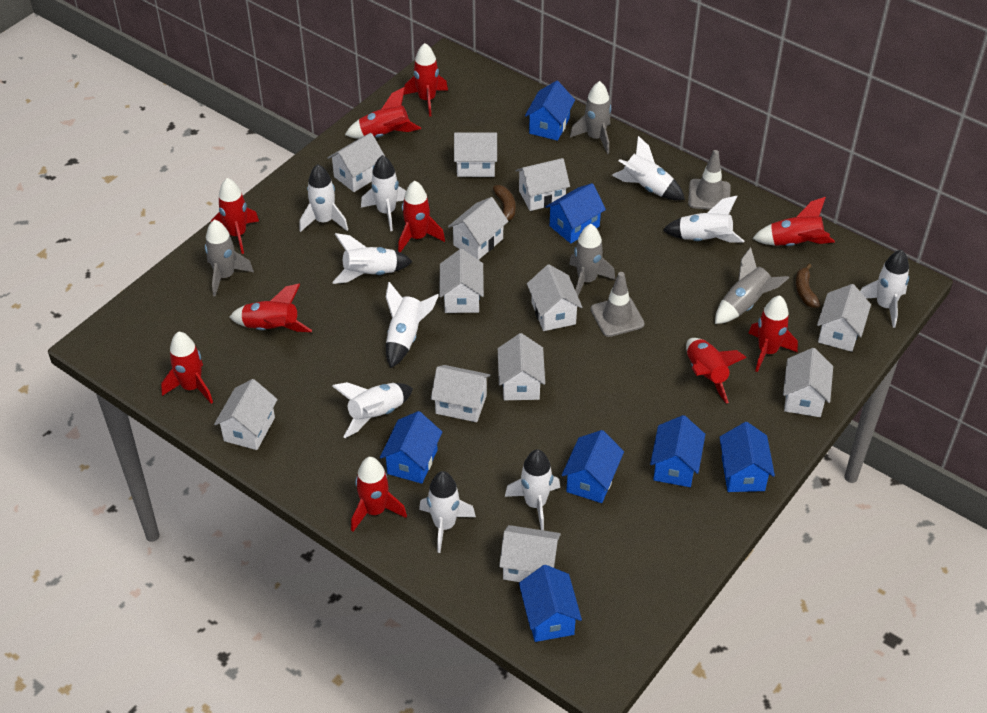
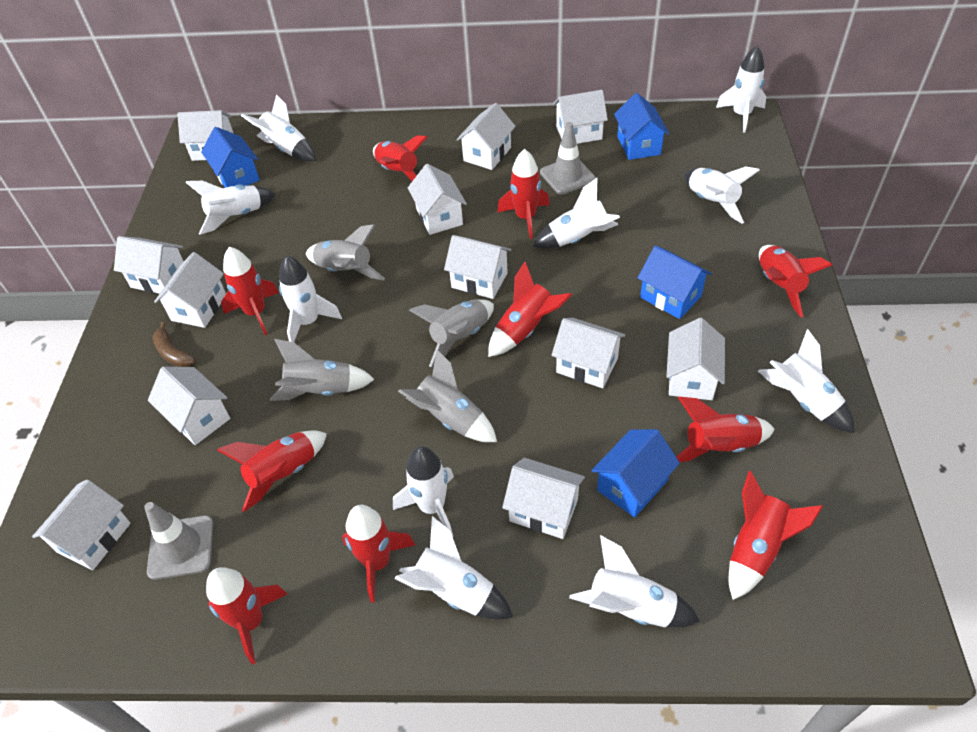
blue house: 7 -> 4
brown banana: 2 -> 1

